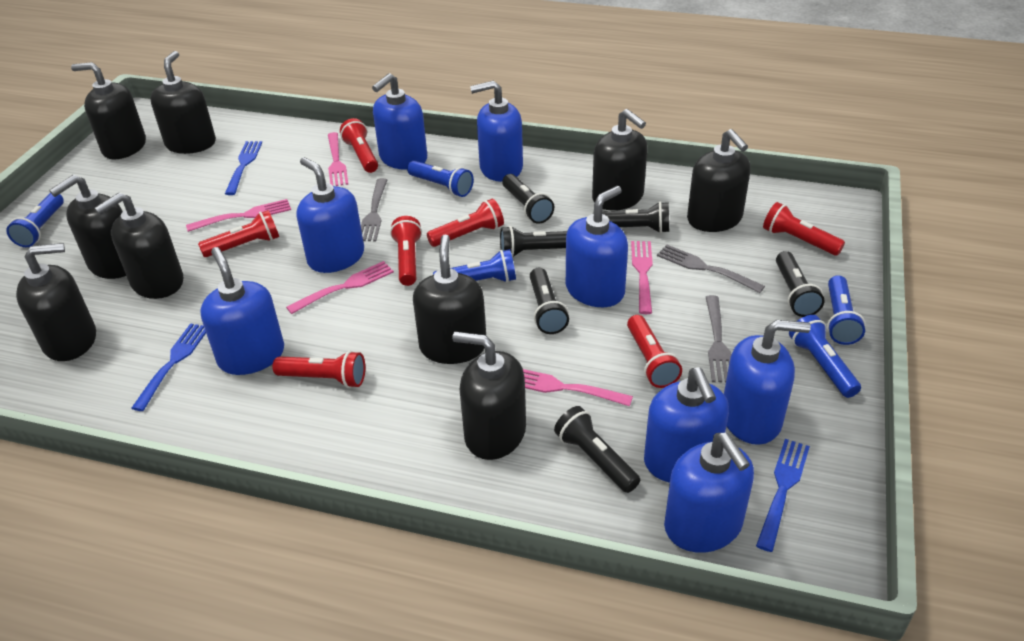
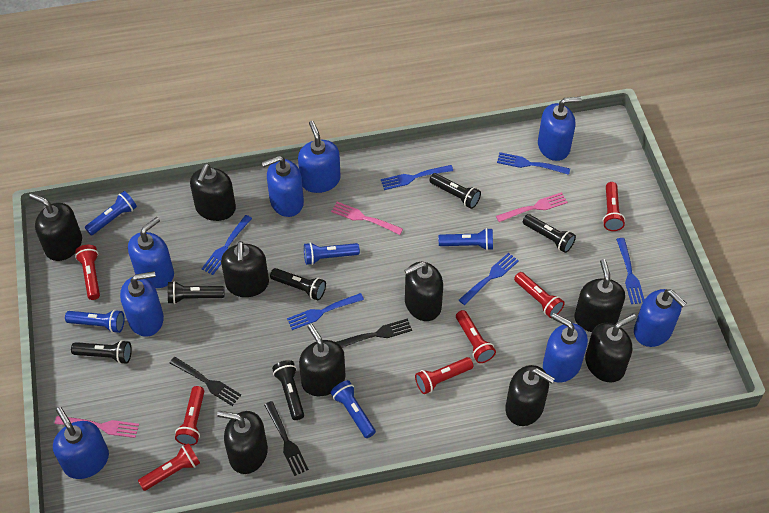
black fork: 0 -> 3
blue fork: 3 -> 6
grey fork: 3 -> 0
pink fork: 5 -> 3

